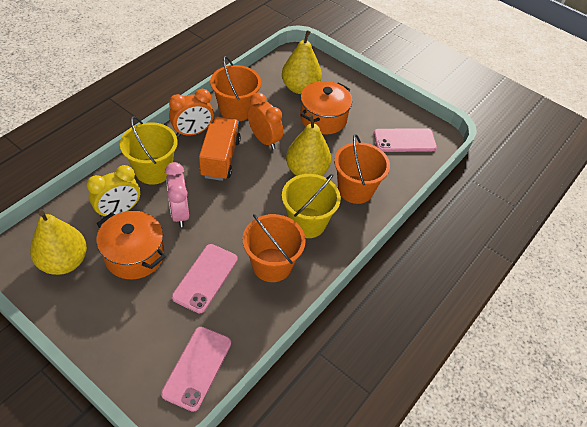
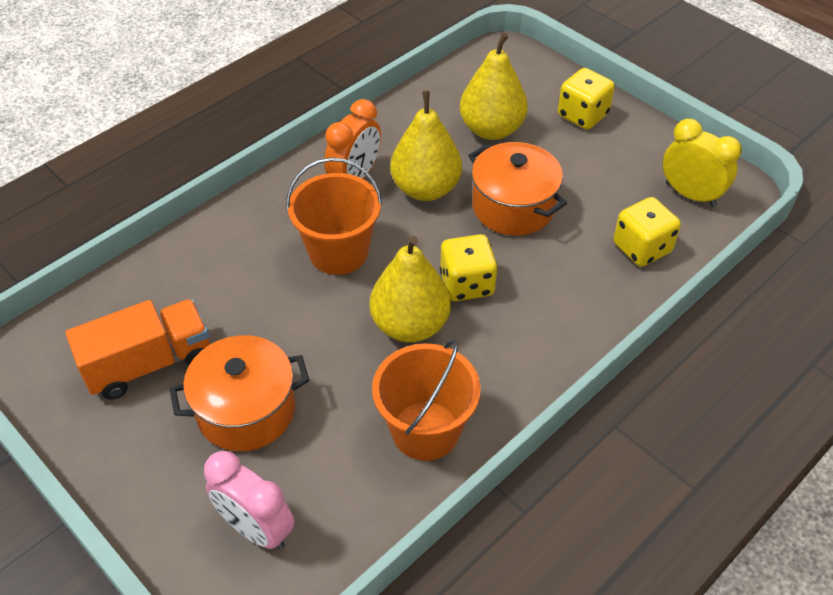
orange bucket: 3 -> 2
orange clock: 2 -> 1
pink phone: 3 -> 0
yellow bucket: 2 -> 0
yellow dice: 0 -> 3

